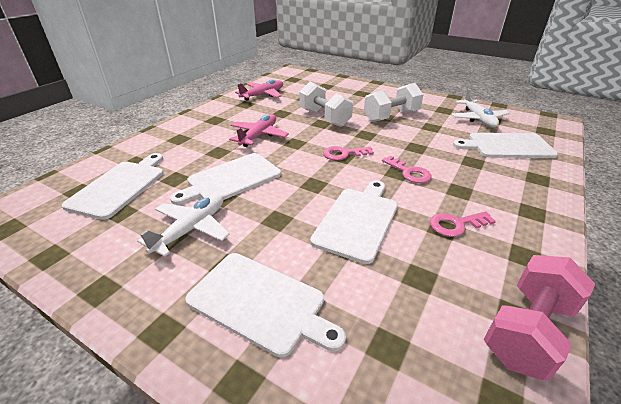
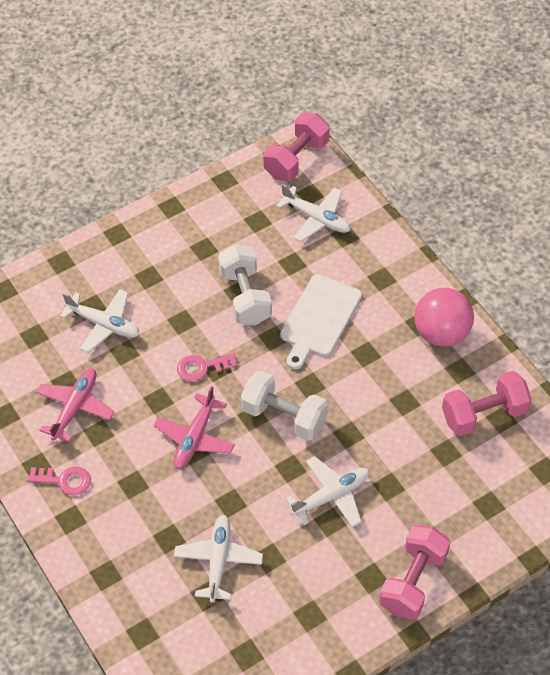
pink ball: 0 -> 1
pink dumbbell: 1 -> 3
pink key: 3 -> 2
white cutting board: 5 -> 1
white plane: 2 -> 4

